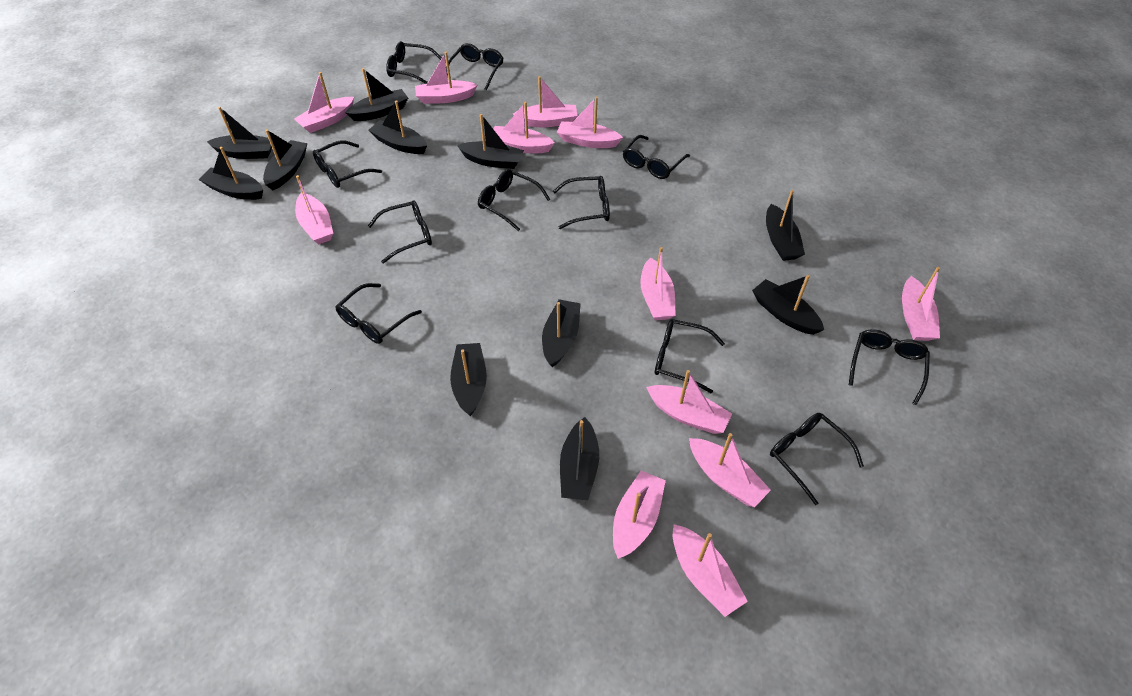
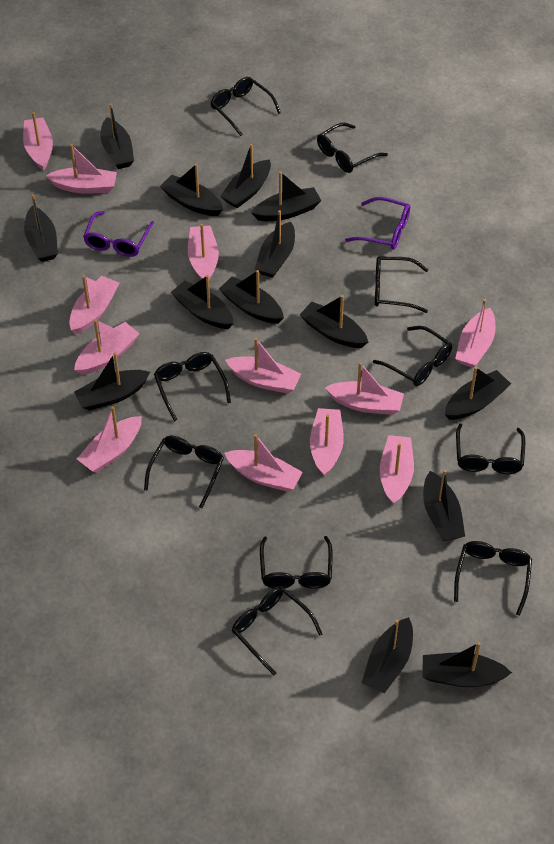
black boat: 11 -> 14
black glasses: 11 -> 10
purple glasses: 0 -> 2

